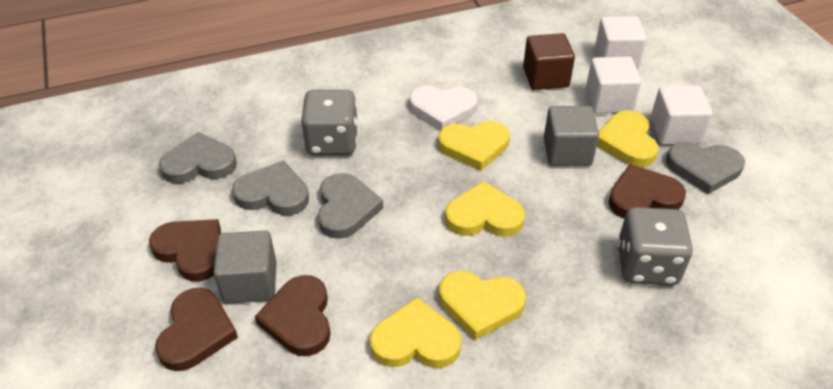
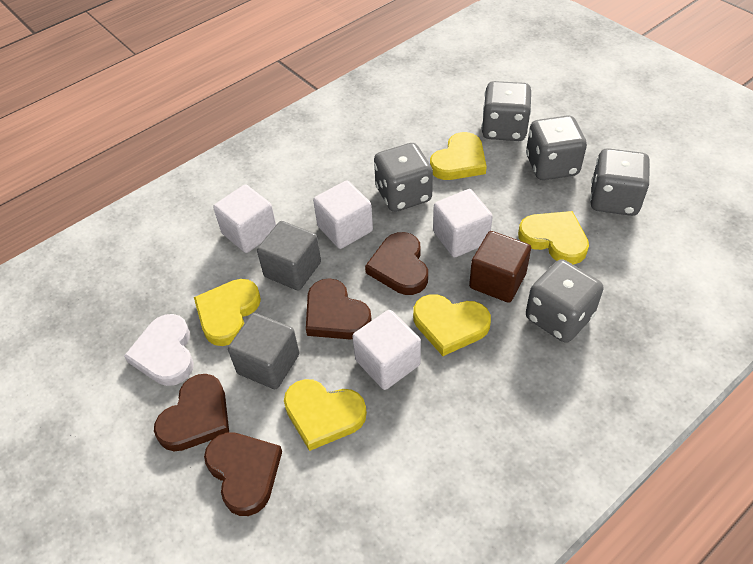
grey dice: 2 -> 5
grey heart: 4 -> 0
white cube: 3 -> 4

